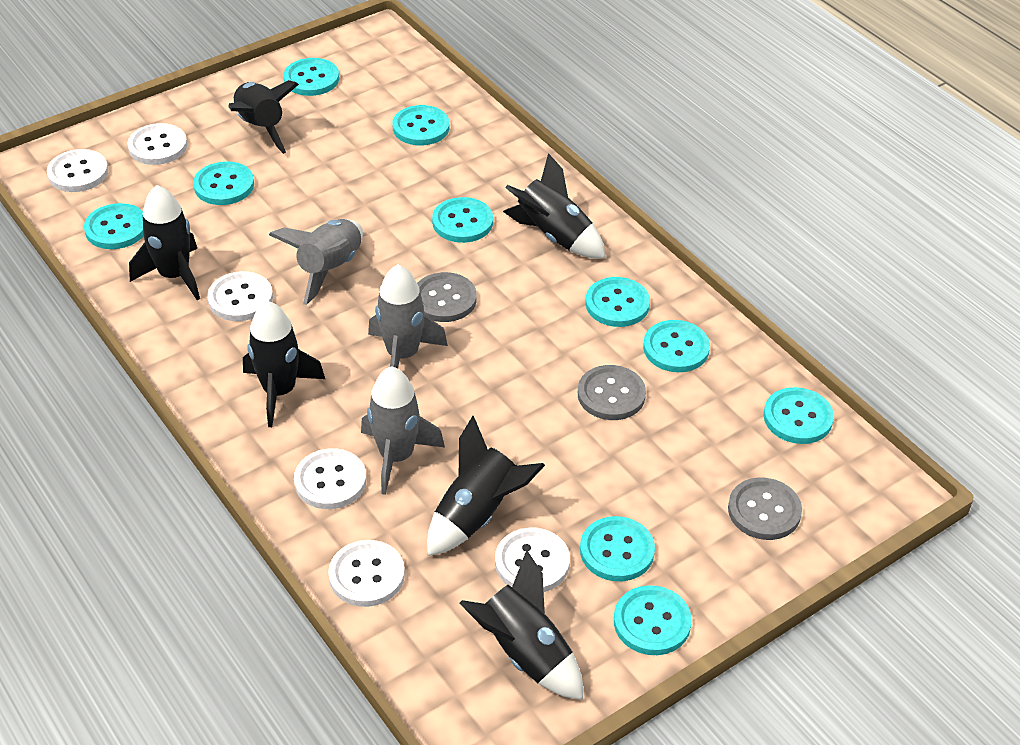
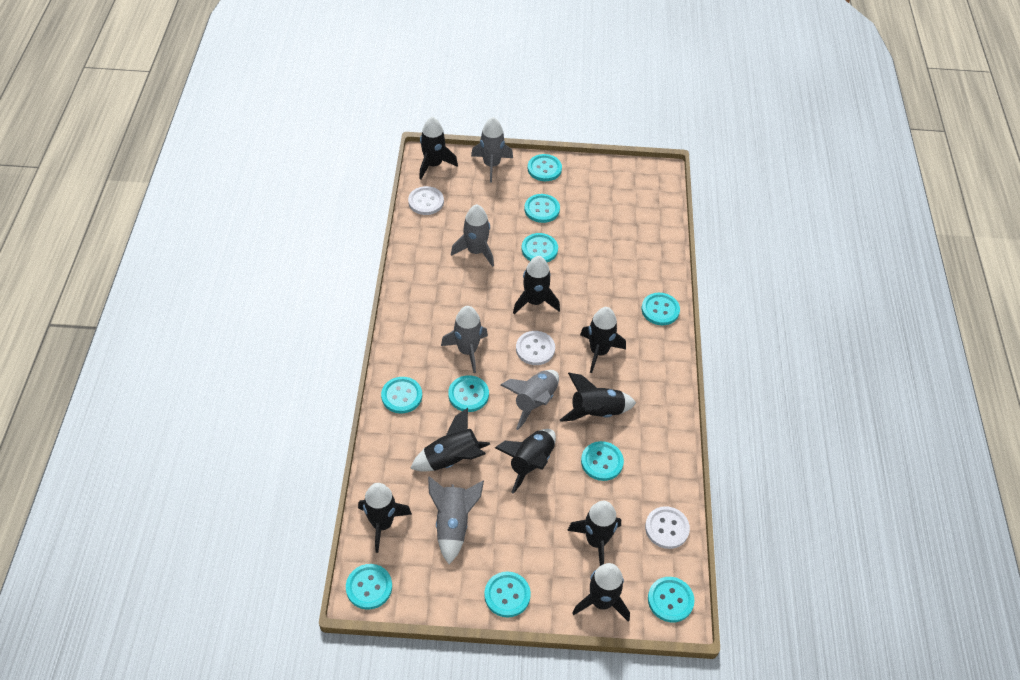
black rocket: 6 -> 9
grey button: 3 -> 0
grey rocket: 3 -> 5
white button: 6 -> 3

